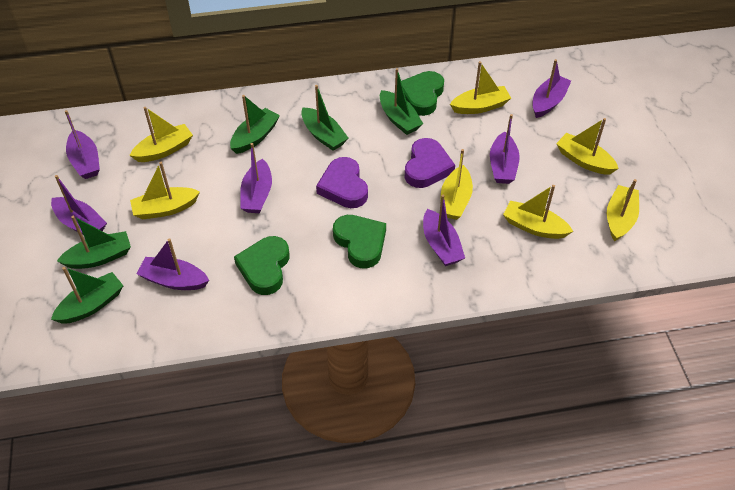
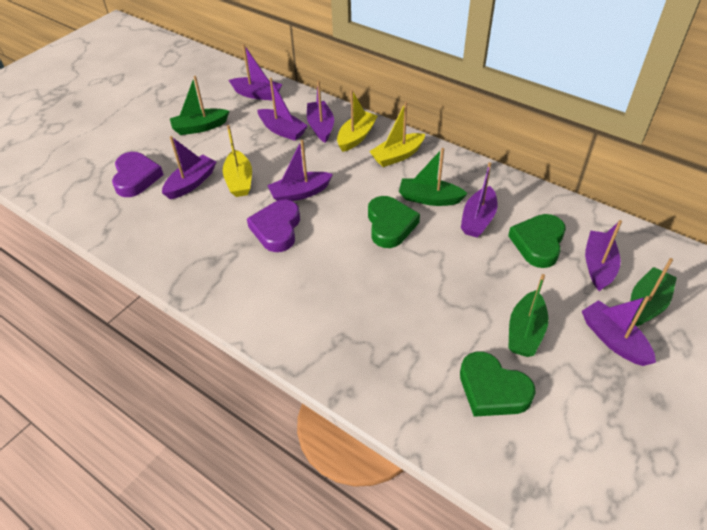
green boat: 5 -> 4
purple boat: 7 -> 8
yellow boat: 7 -> 3

